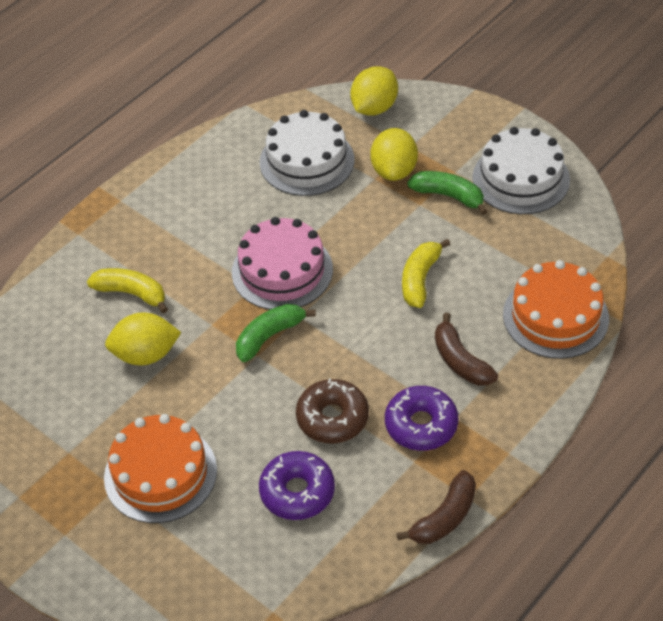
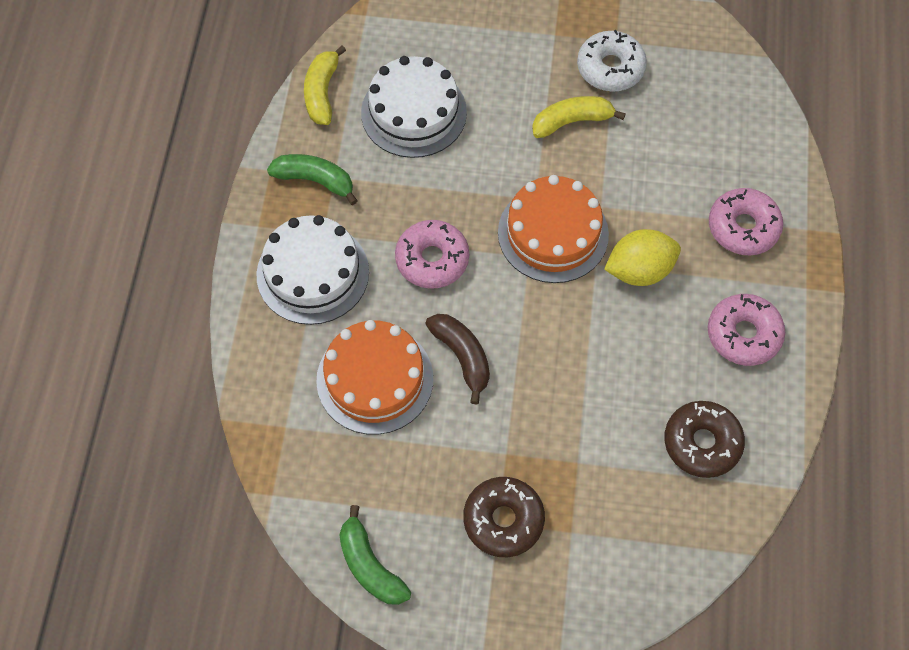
brown banana: 2 -> 1
brown donut: 1 -> 2
pink cake: 1 -> 0
pink donut: 0 -> 3
purple donut: 2 -> 0
white donut: 0 -> 1
yellow lemon: 3 -> 1

